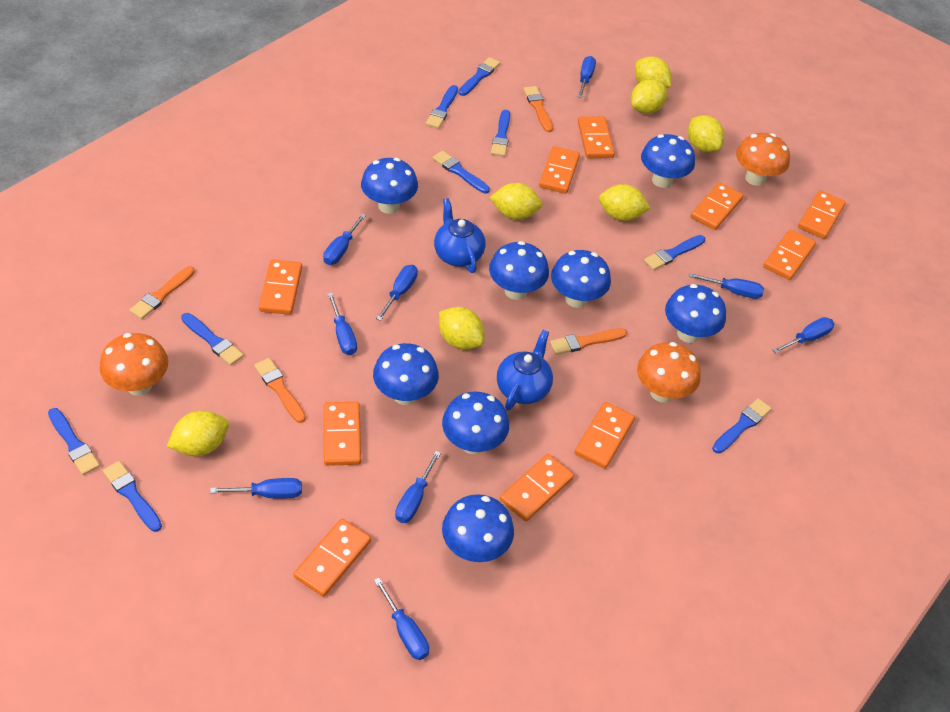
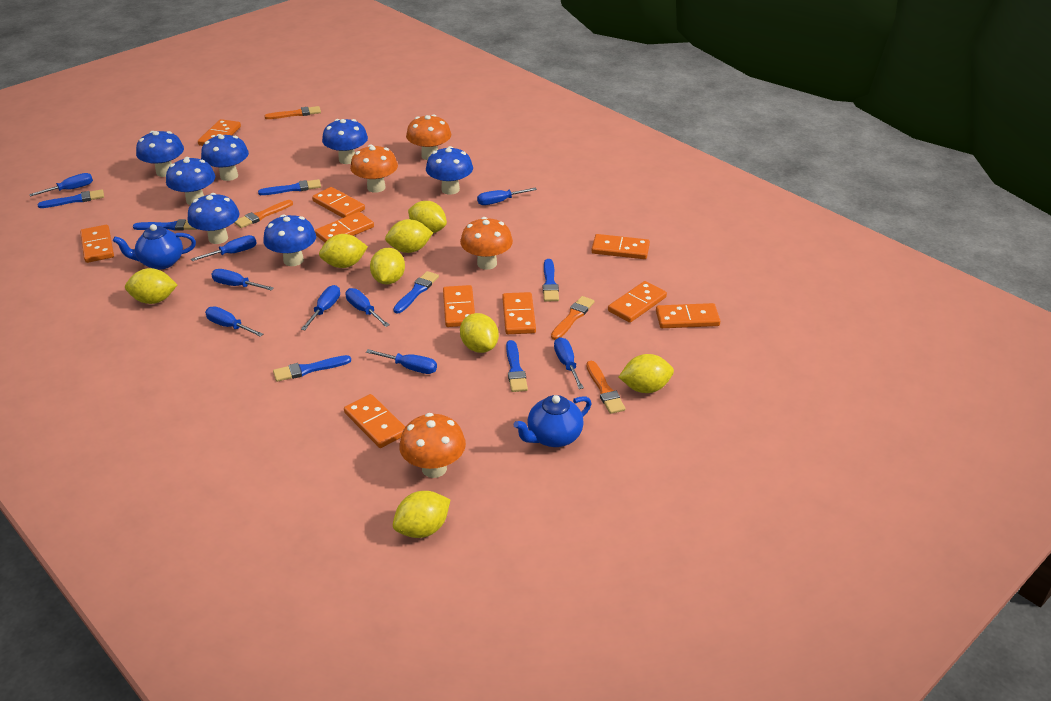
blue brush: 9 -> 7
blue mushroom: 8 -> 7
orange mushroom: 3 -> 4
yellow lemon: 7 -> 8

